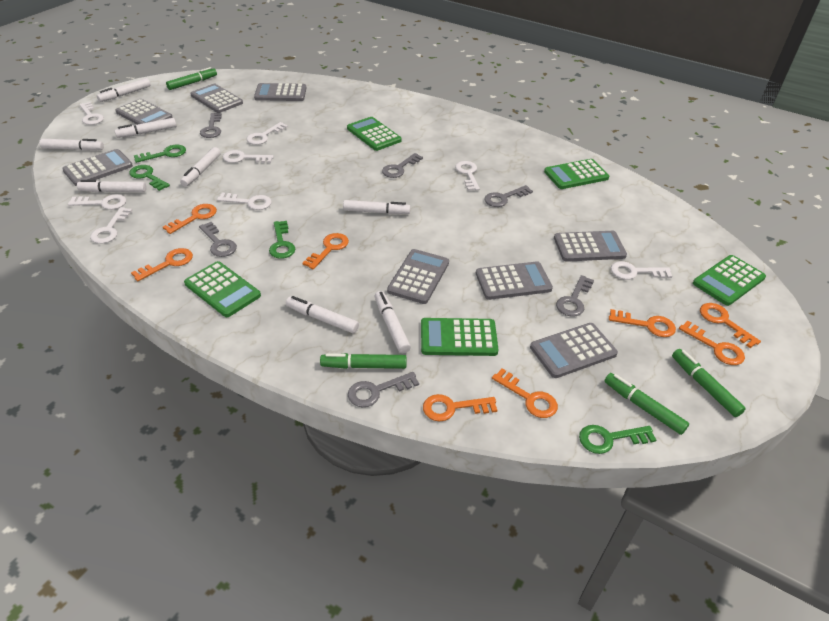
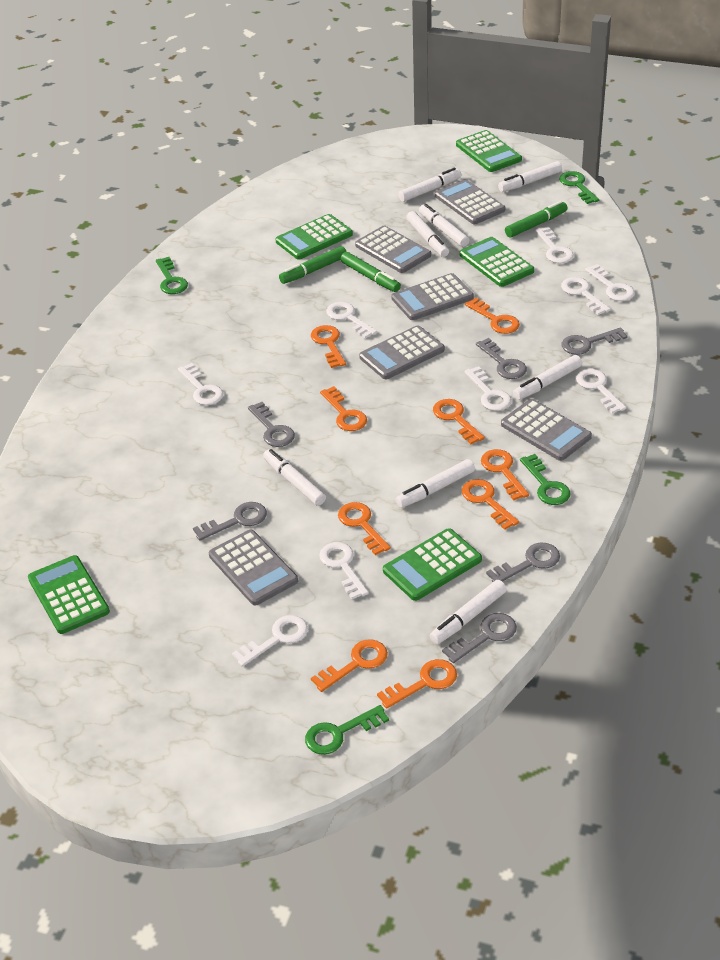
green marker: 4 -> 3
grey calculator: 8 -> 6
orange key: 8 -> 9
white key: 8 -> 9

